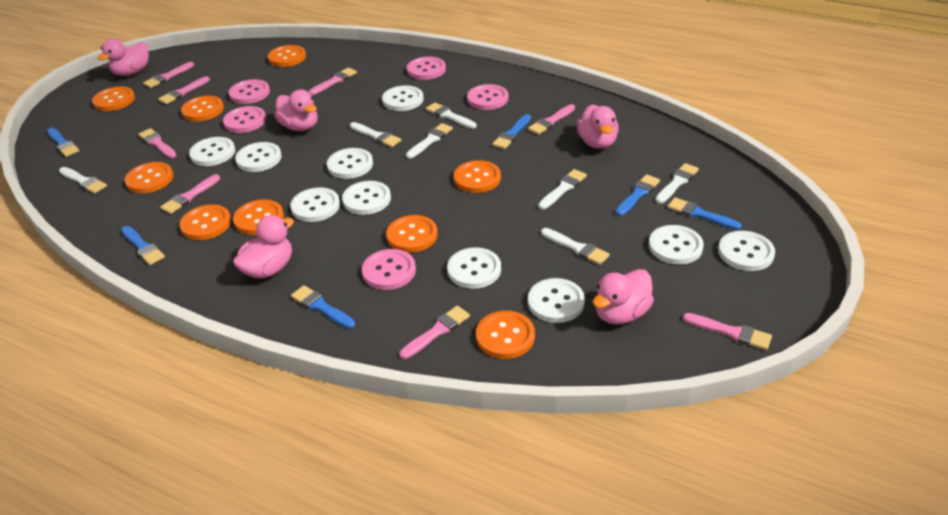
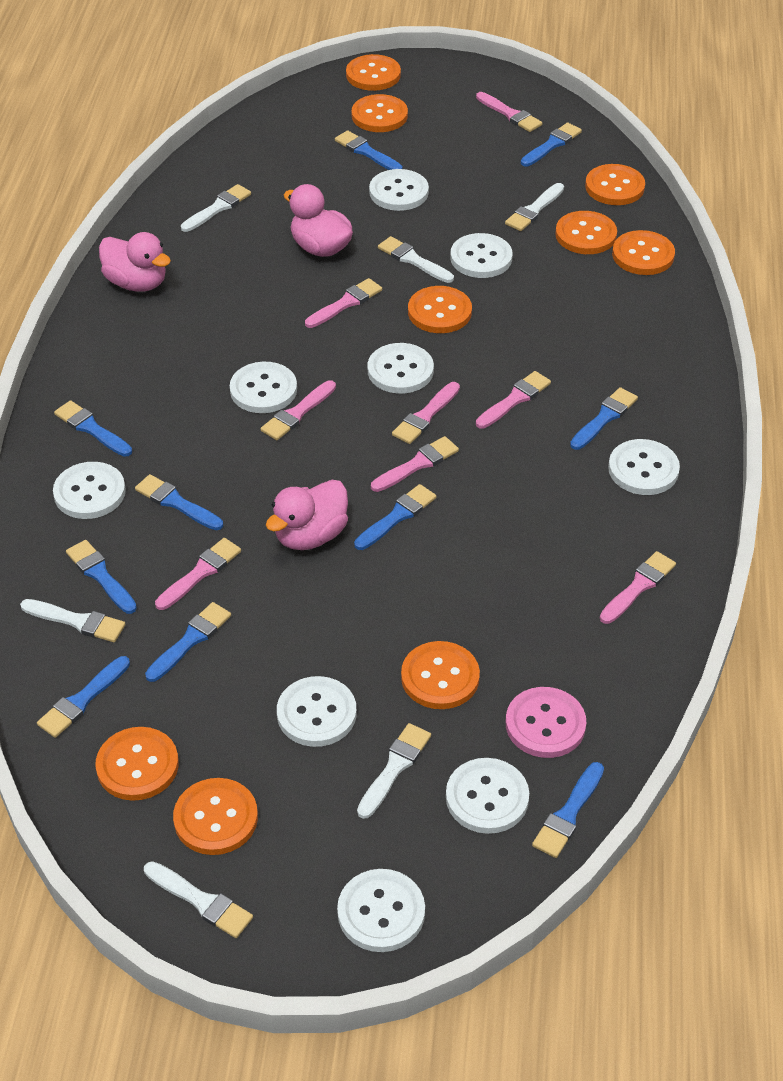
blue brush: 6 -> 10
pink button: 5 -> 1
pink duck: 5 -> 3
white brush: 7 -> 6
white button: 10 -> 9

